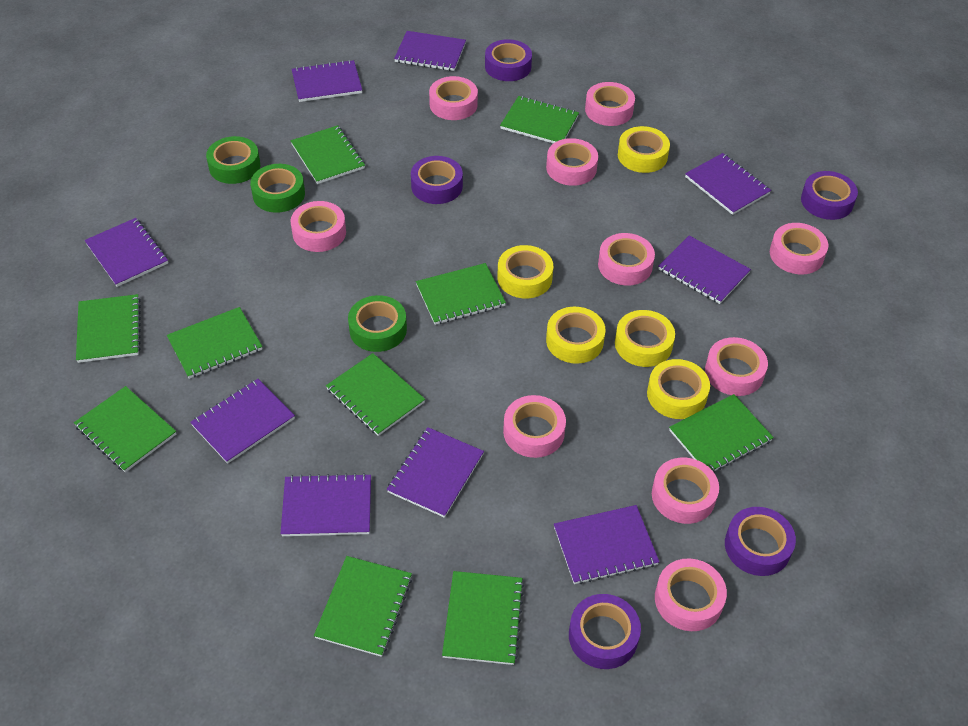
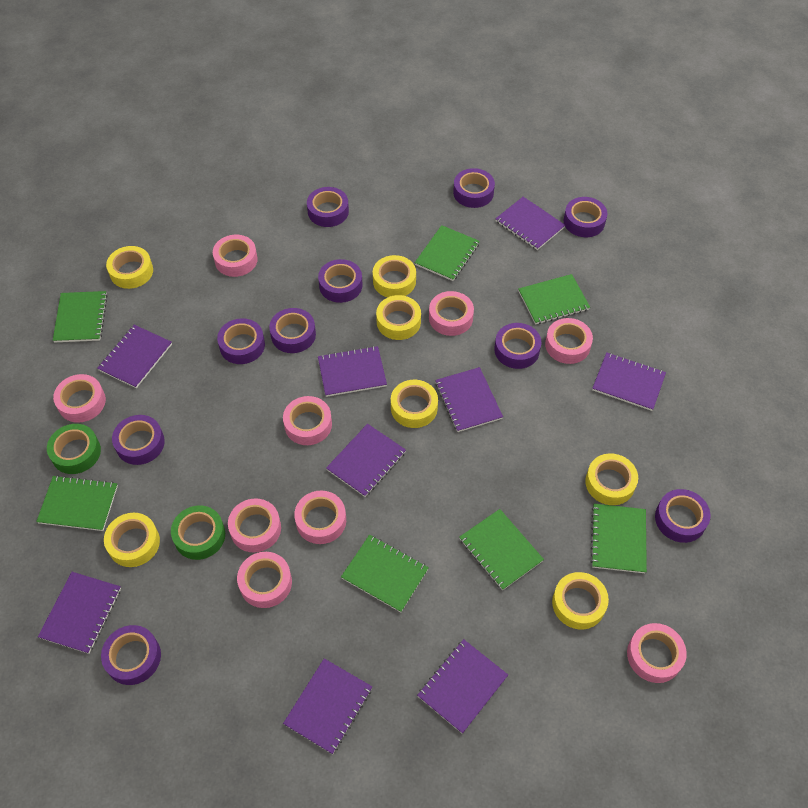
green notebook: 10 -> 7
green tape: 3 -> 2
pink tape: 10 -> 9
purple tape: 5 -> 10
yellow tape: 5 -> 7

